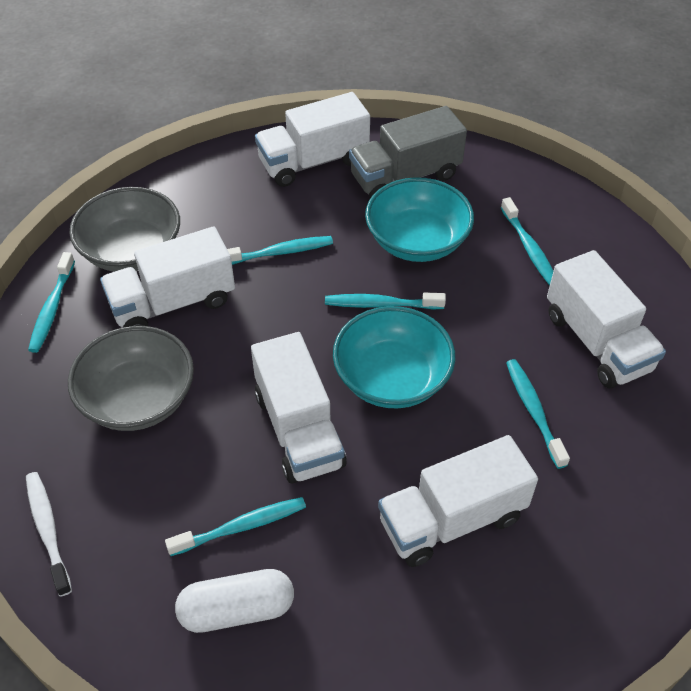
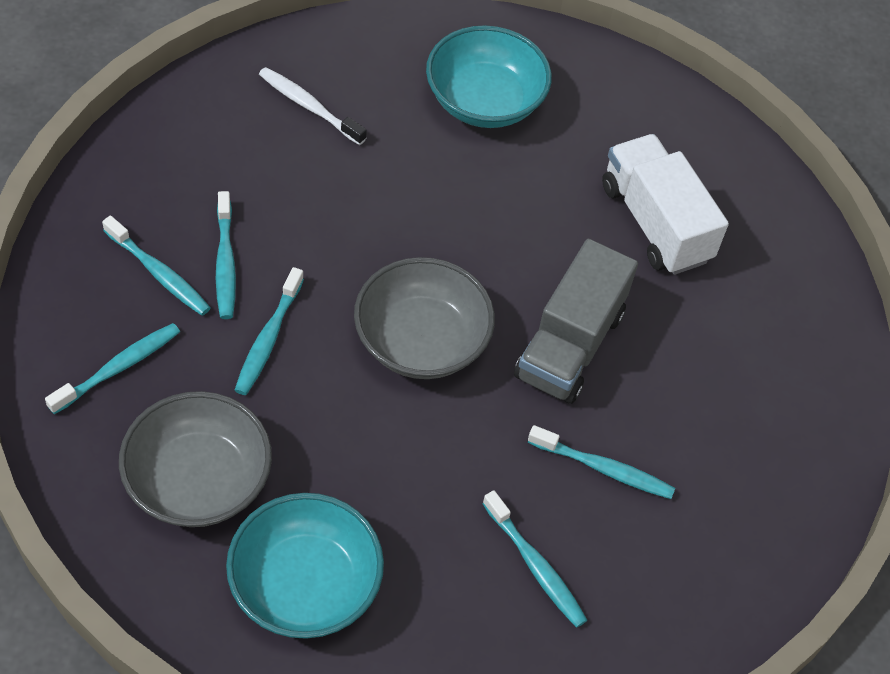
white capsule: 1 -> 0
white truck: 5 -> 1

